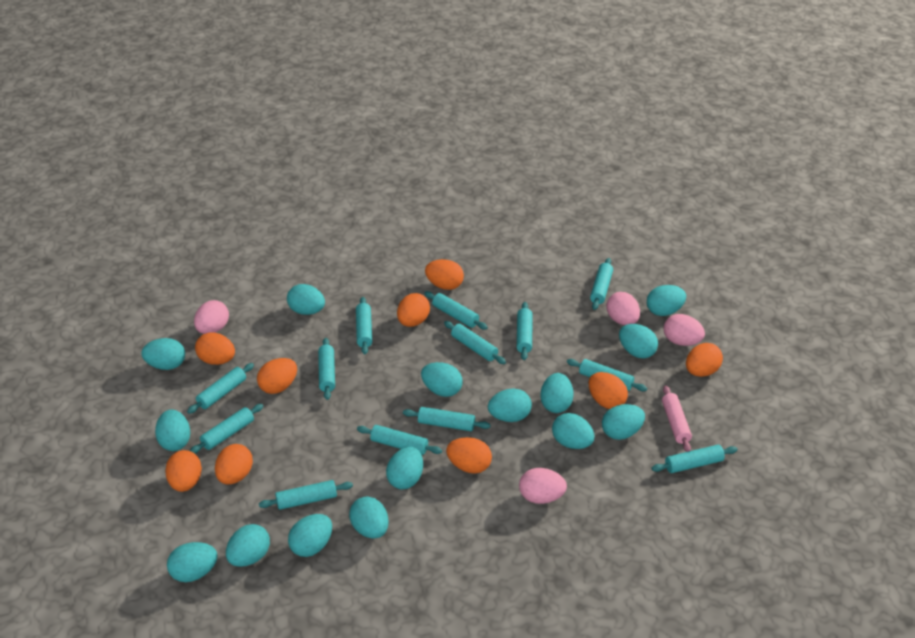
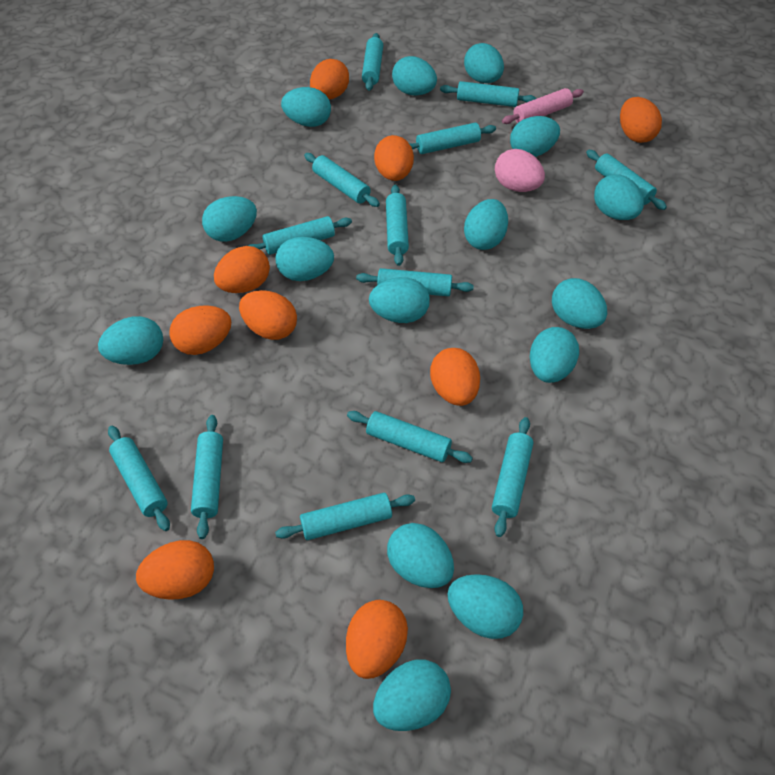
pink egg: 4 -> 1

